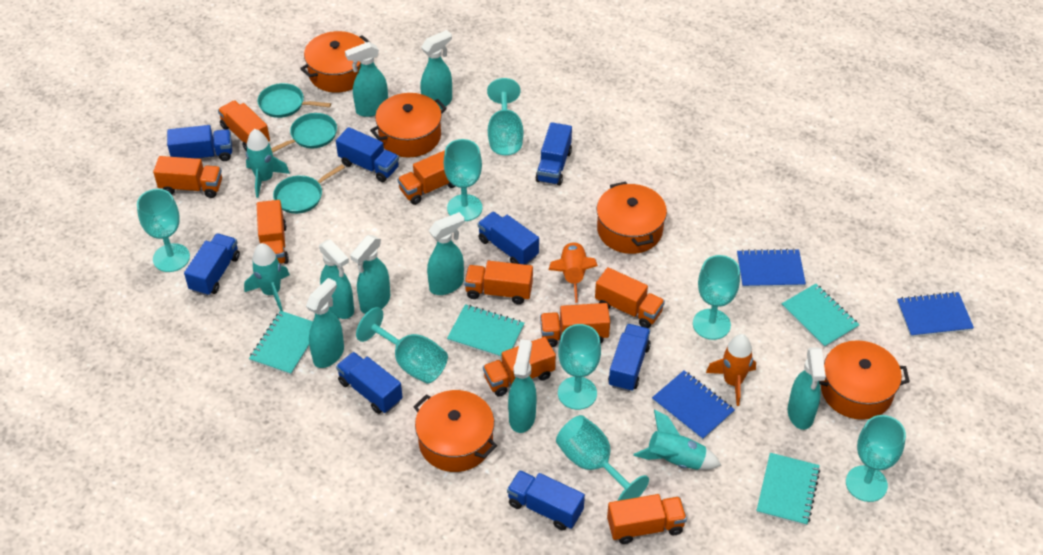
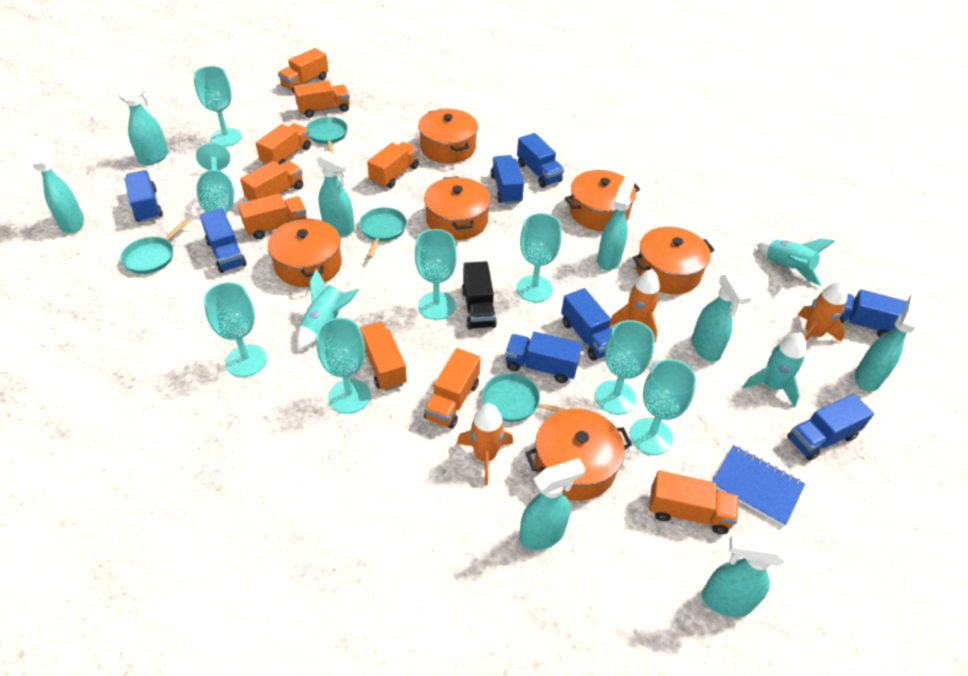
black truck: 0 -> 1
blue notebook: 3 -> 1
orange pot: 5 -> 6
orange rocket: 2 -> 3
turquoise notebook: 4 -> 0
turquoise pan: 3 -> 4

